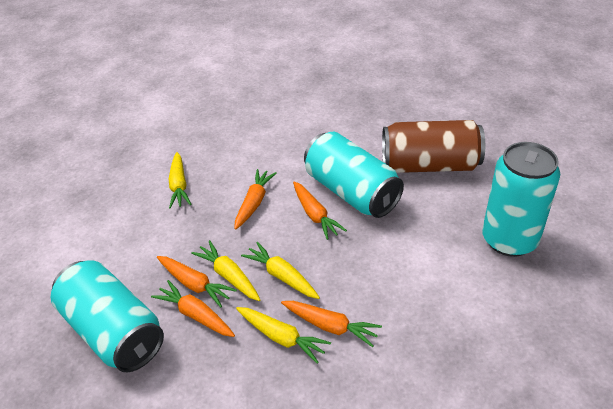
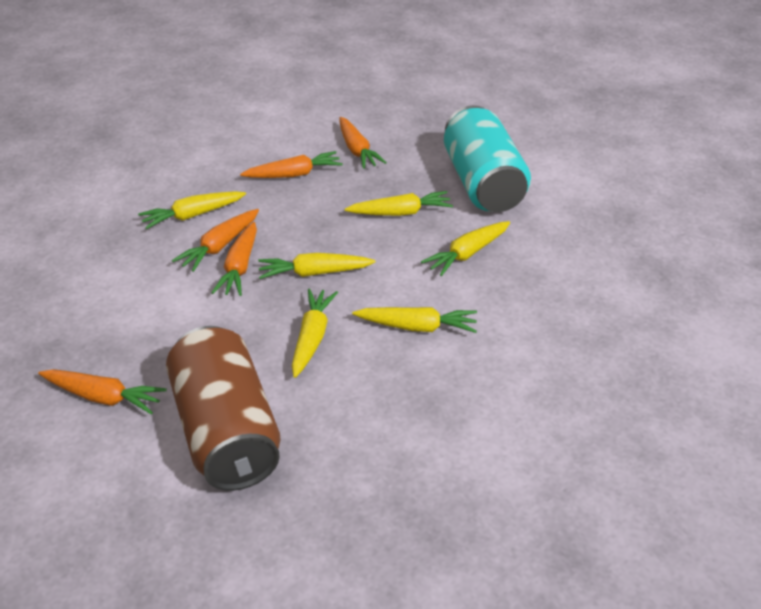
turquoise can: 3 -> 1
yellow carrot: 4 -> 6

